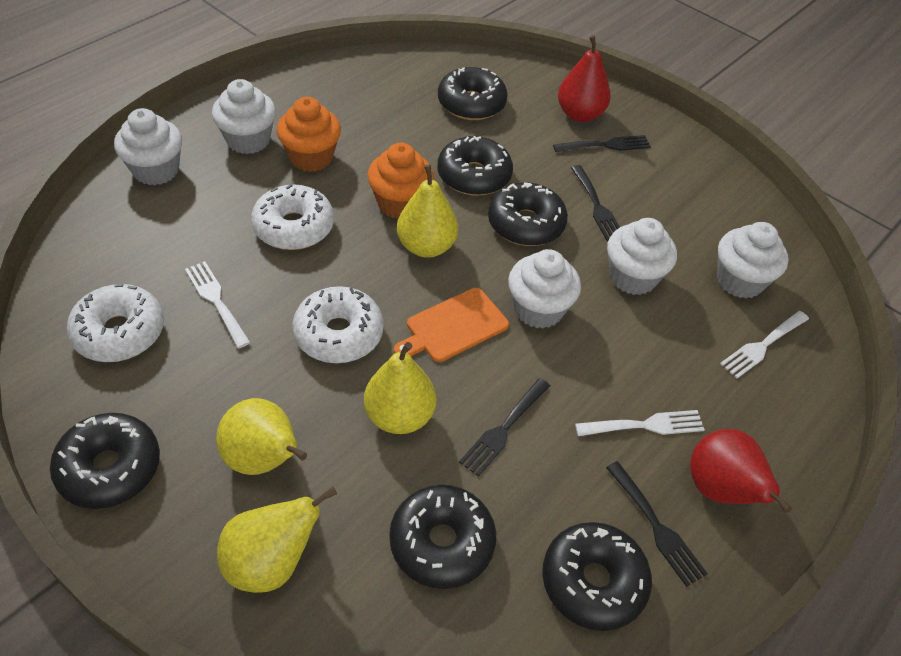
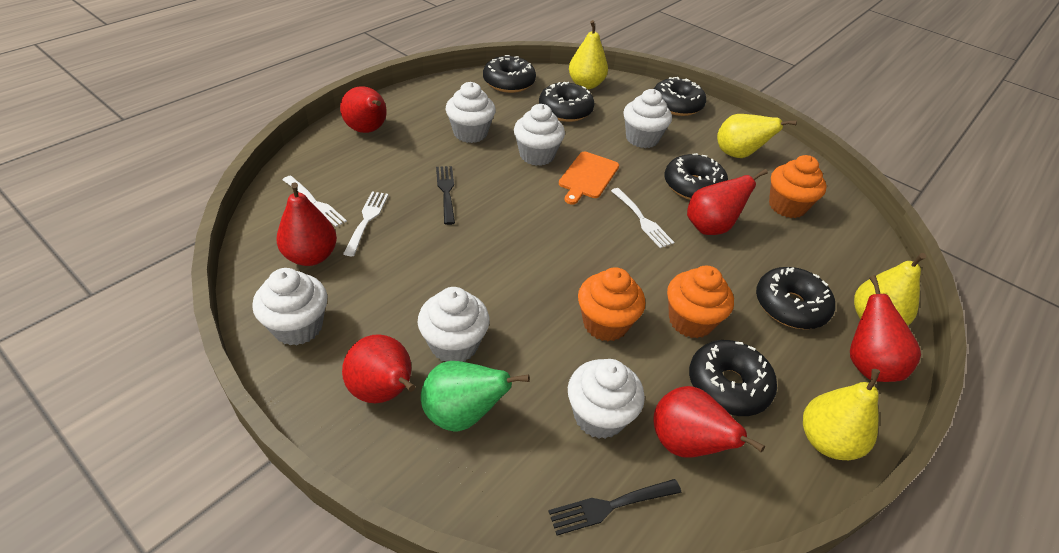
black fork: 4 -> 2
green pear: 0 -> 1
orange cupcake: 2 -> 3
red pear: 2 -> 6
white cupcake: 5 -> 6
white donut: 3 -> 0

